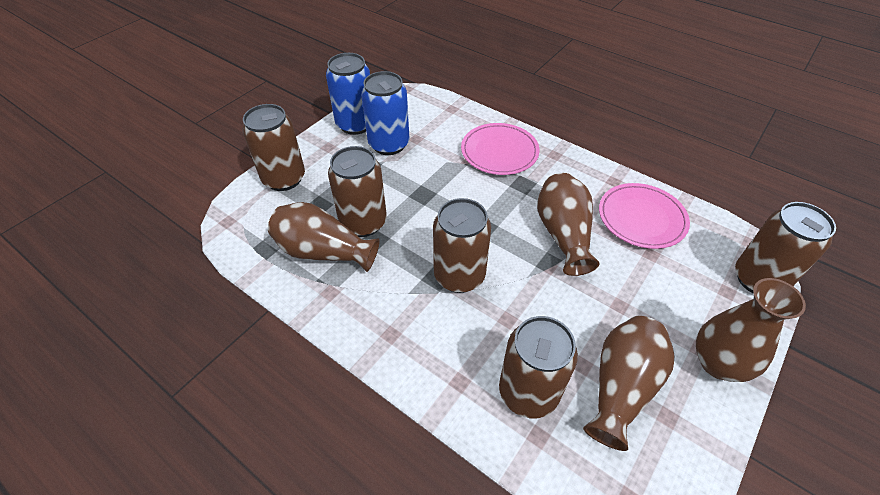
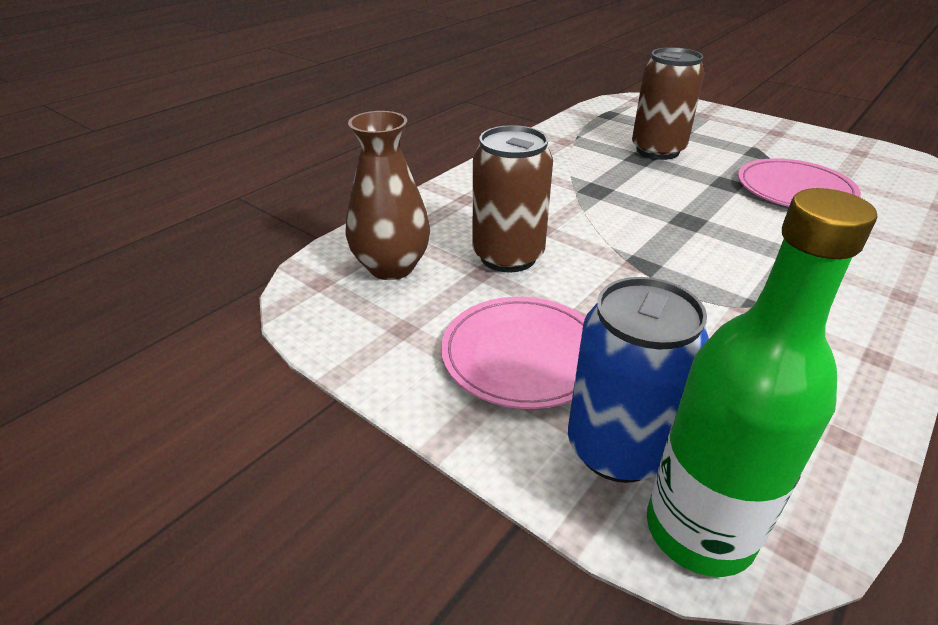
blue can: 2 -> 1
brown can: 5 -> 2
brown vase: 4 -> 1
green bottle: 0 -> 1

